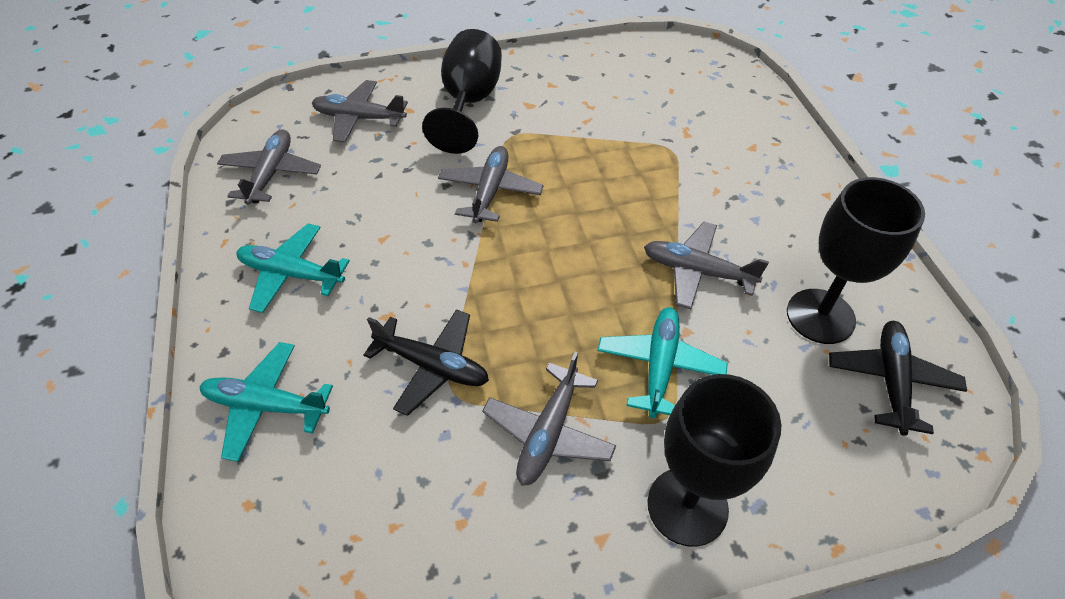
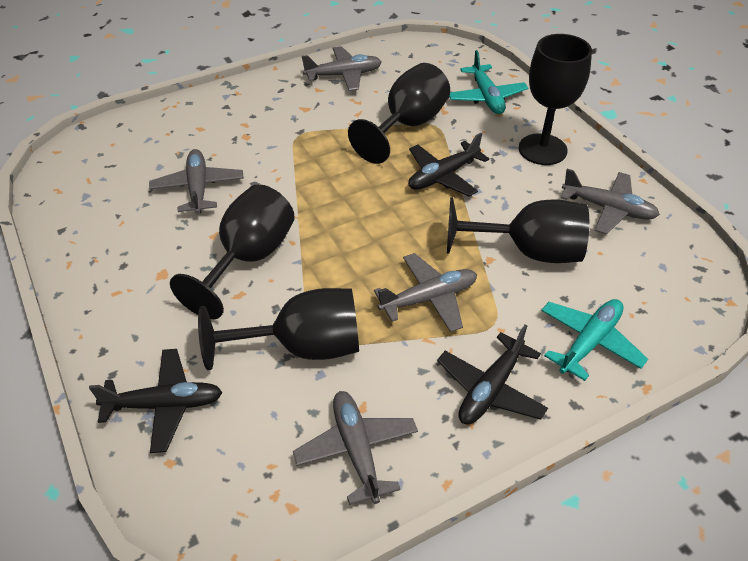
black goblet: 3 -> 5
black plane: 2 -> 3
turquoise plane: 3 -> 2

